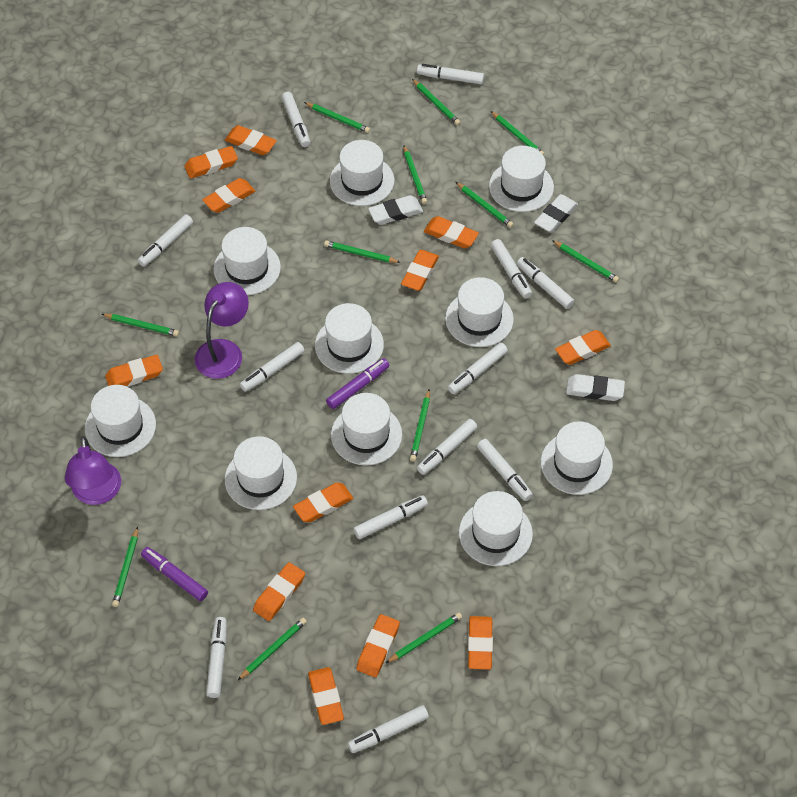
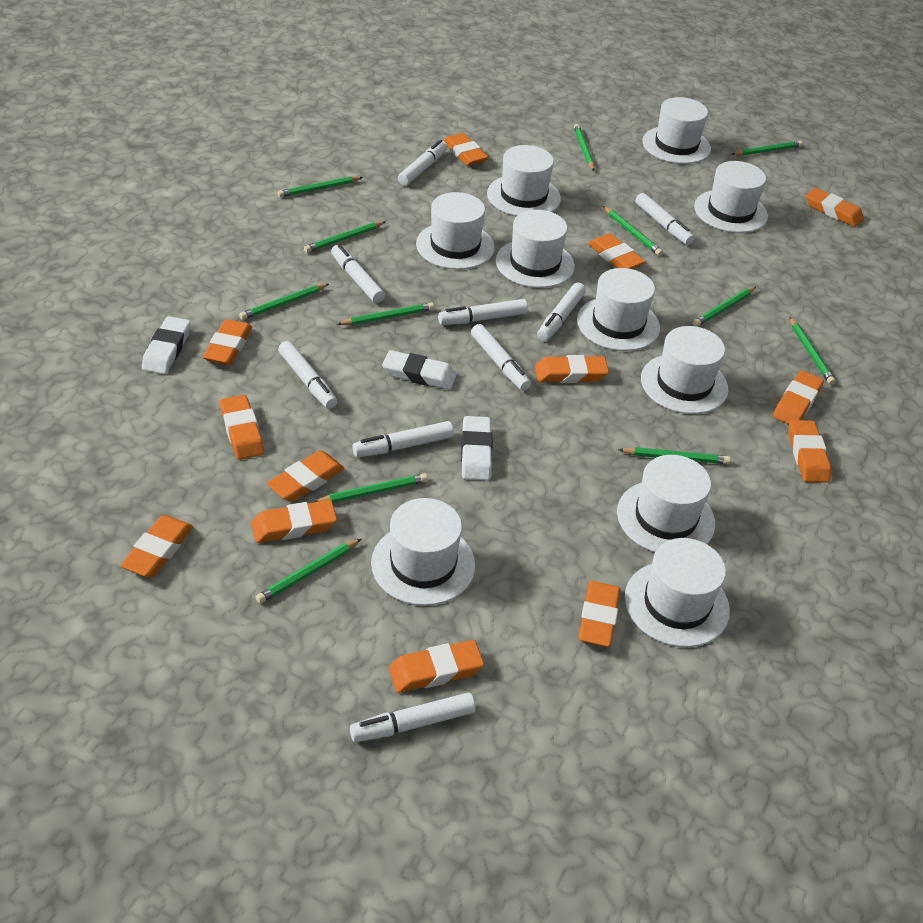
orange eraser: 12 -> 13
purple lamp: 2 -> 0
purple marker: 2 -> 0
white marker: 12 -> 9

